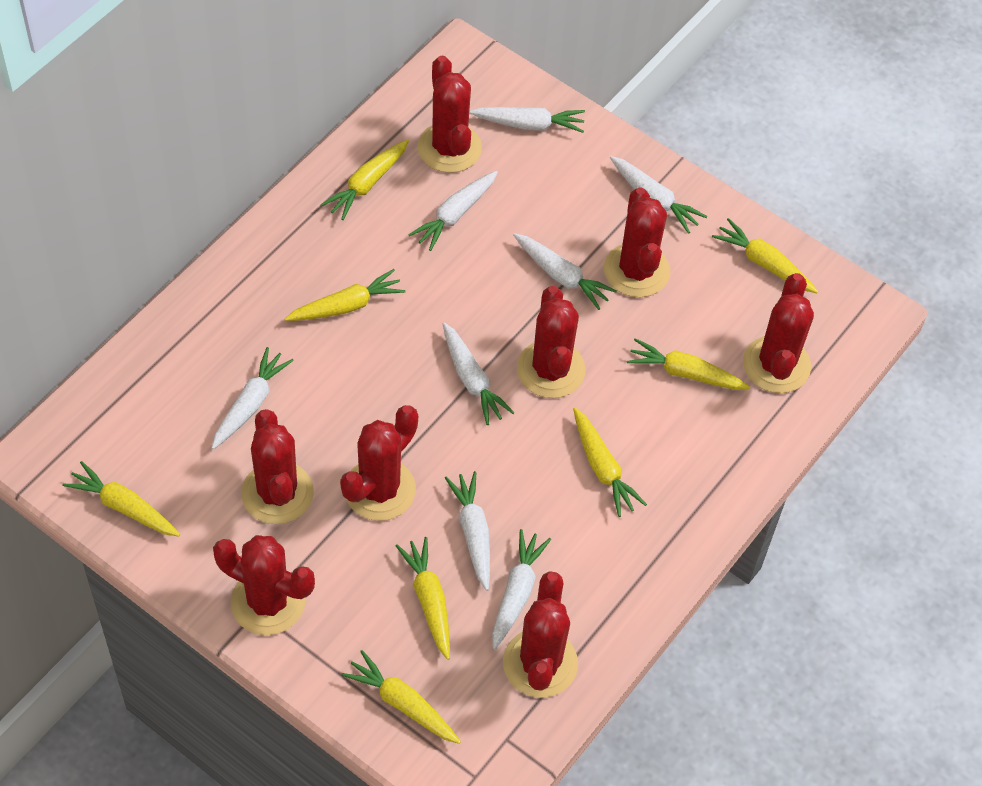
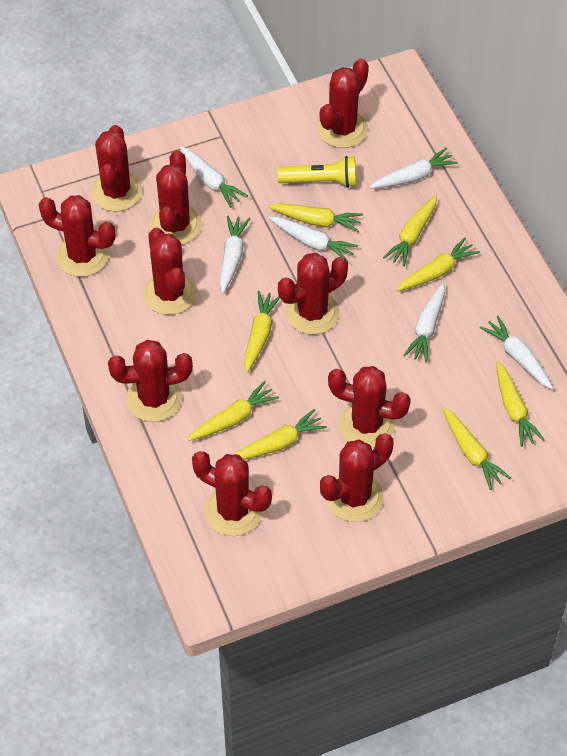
red cactus: 8 -> 10
white carrot: 8 -> 6
yellow flashlight: 0 -> 1

